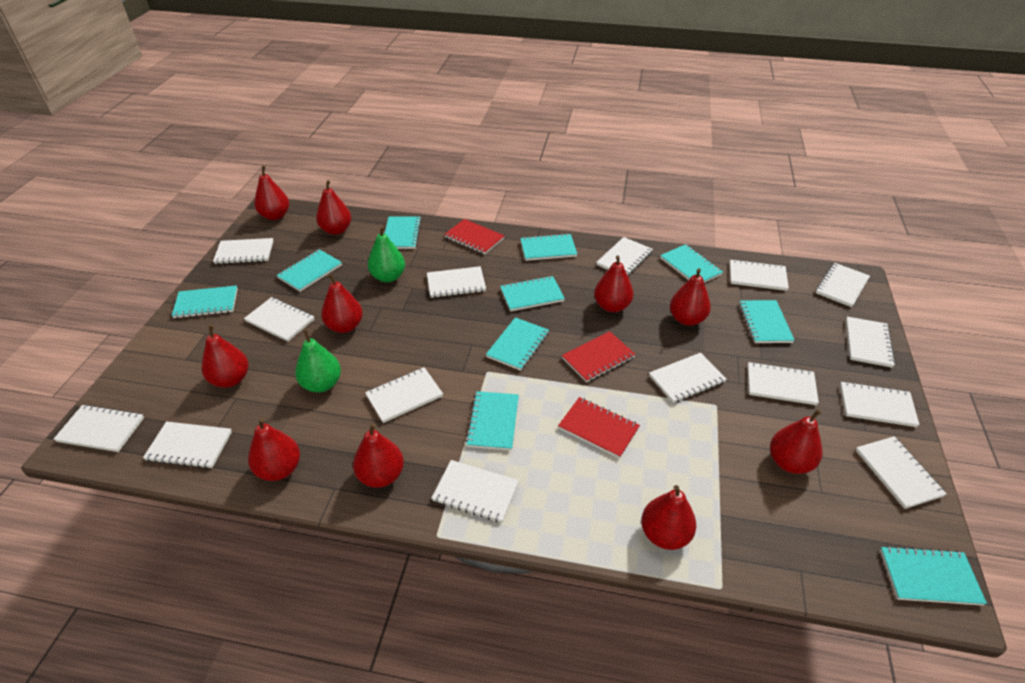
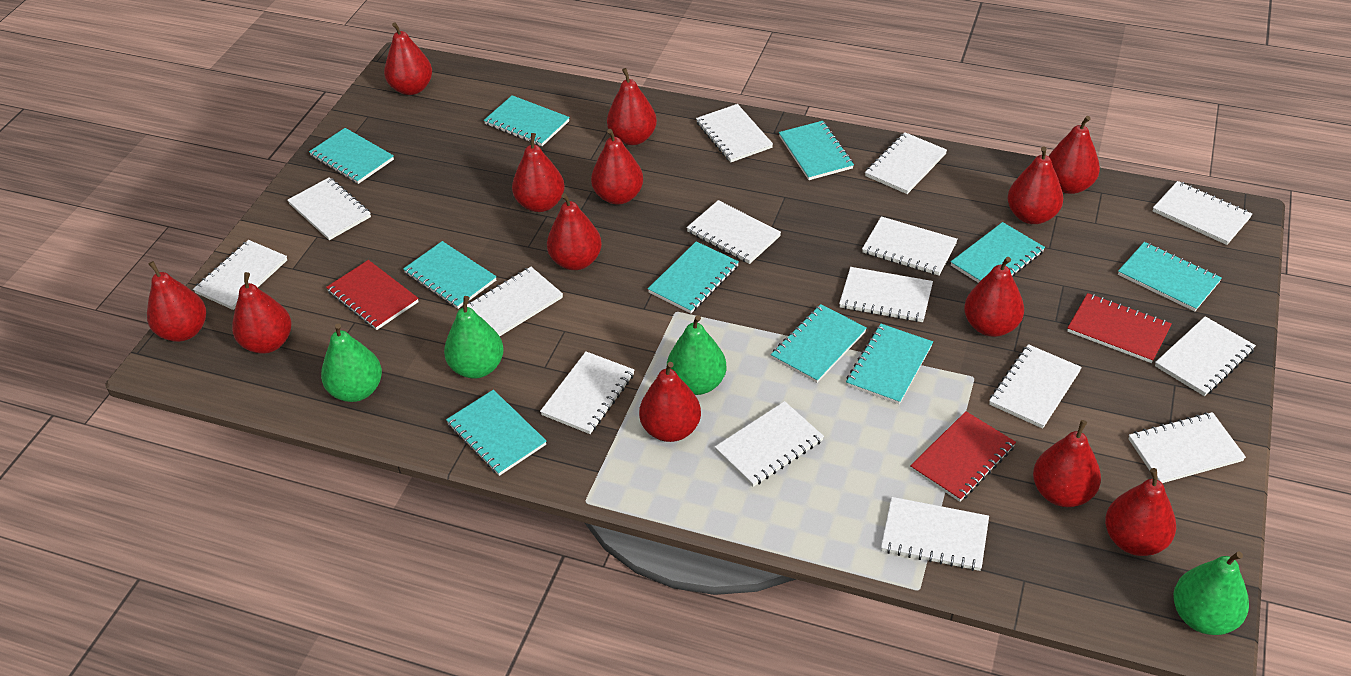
green pear: 2 -> 4
red pear: 10 -> 13

